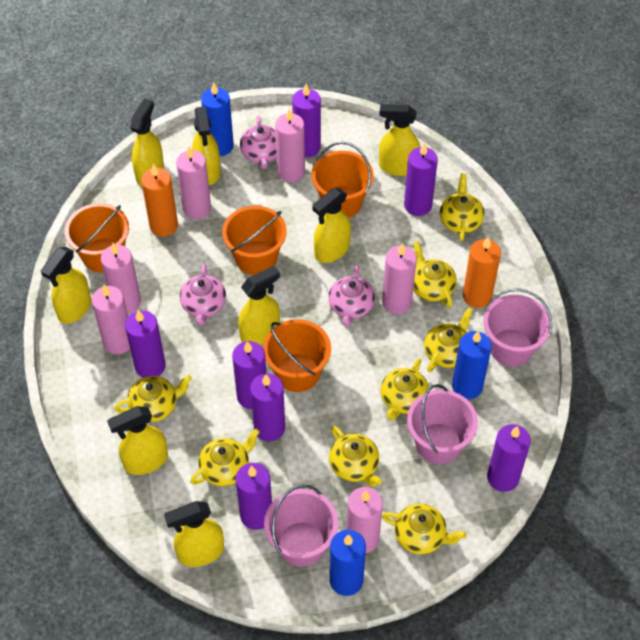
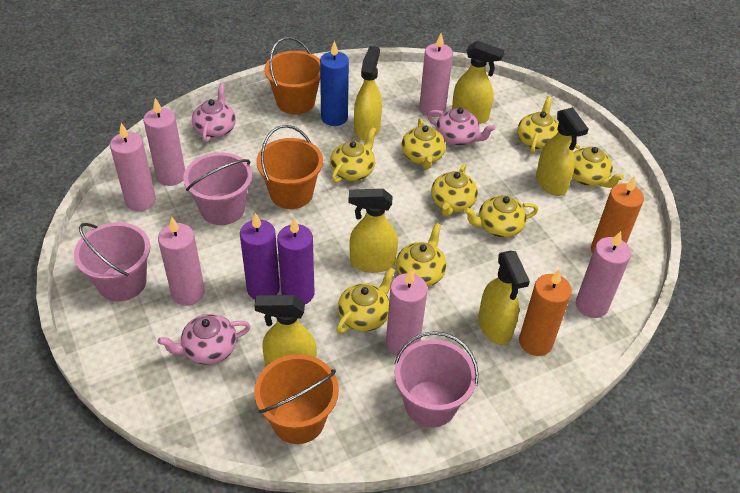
blue candle: 3 -> 1
orange bucket: 4 -> 3
purple candle: 7 -> 2
yellow spray bottle: 8 -> 6

